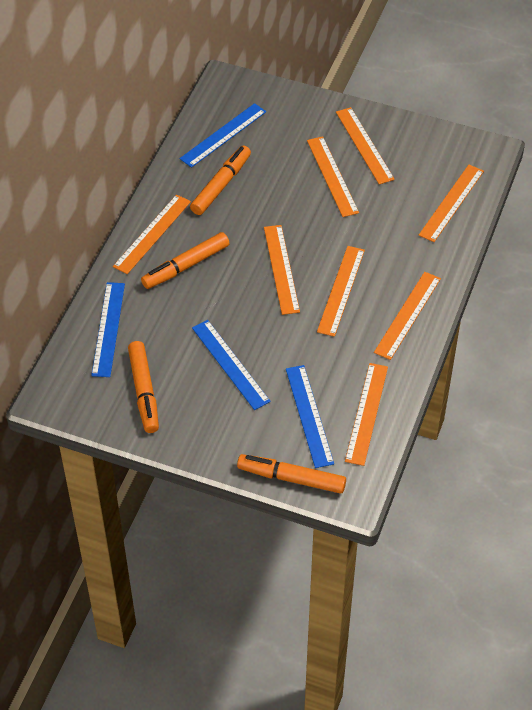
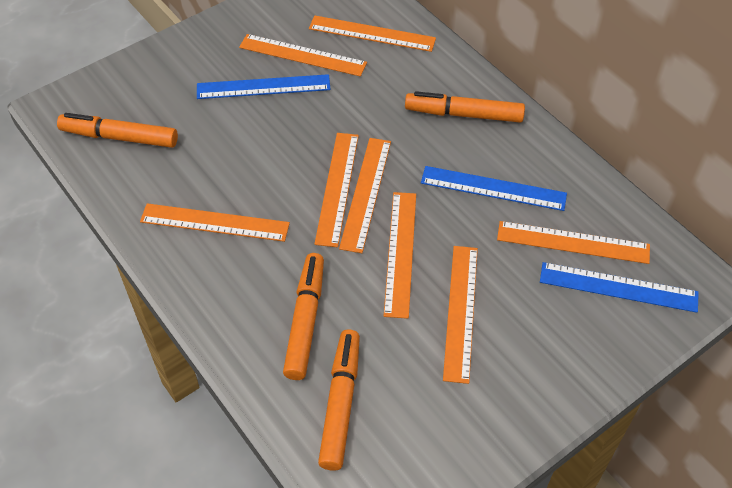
blue ruler: 4 -> 3

